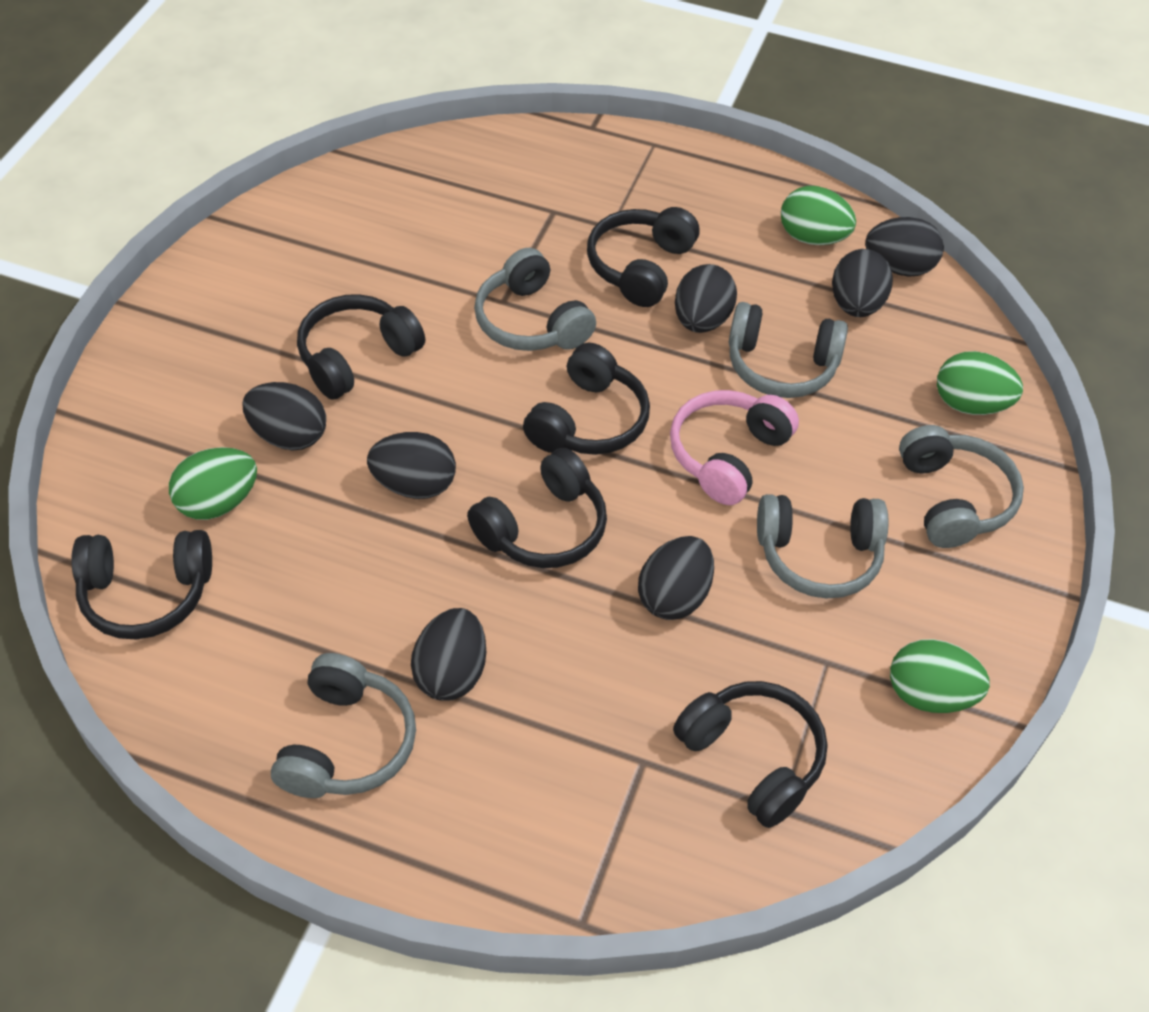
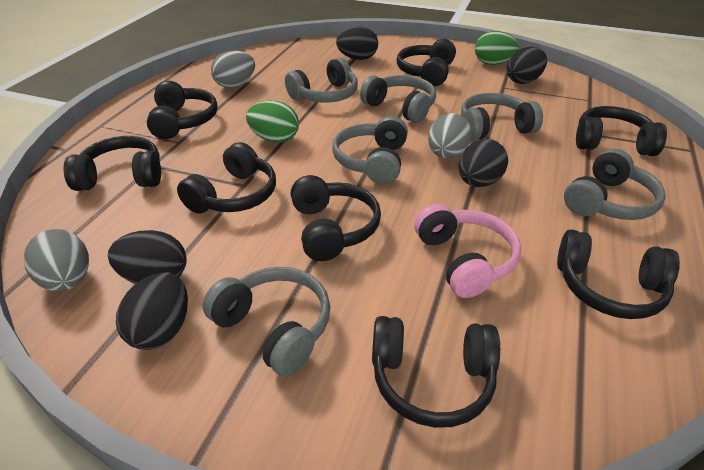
black egg: 7 -> 5
black headphones: 6 -> 8
green egg: 4 -> 2
grey egg: 0 -> 3
grey headphones: 5 -> 6

